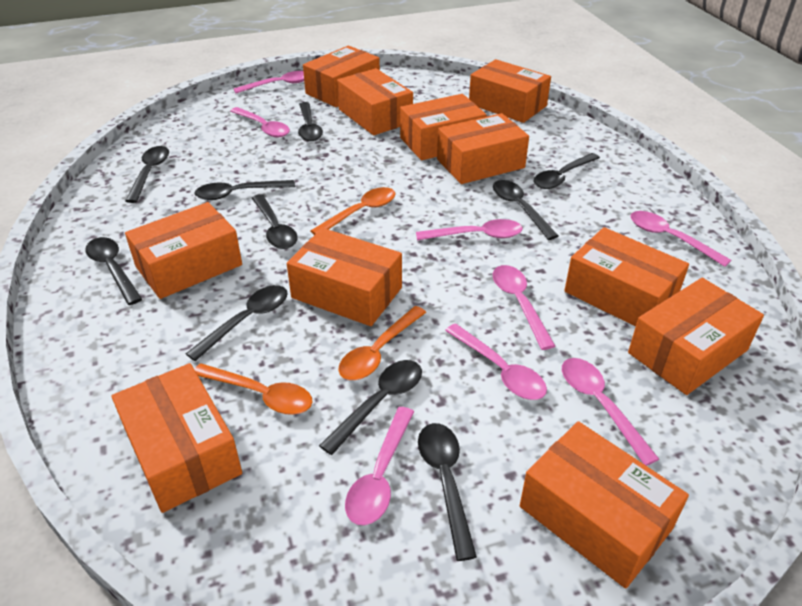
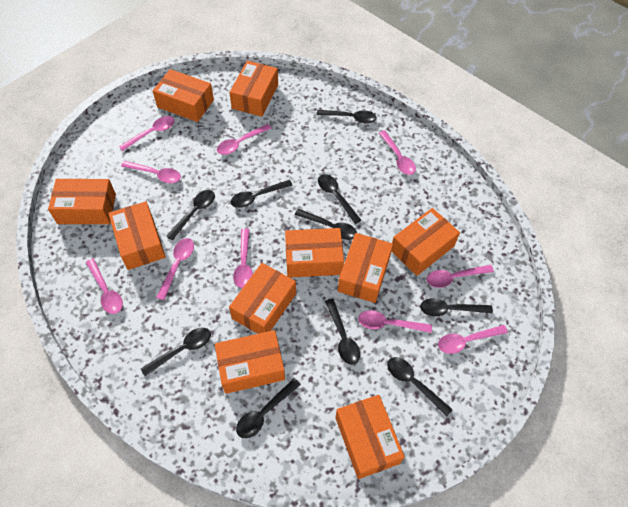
orange box: 11 -> 10
orange spoon: 3 -> 0
pink spoon: 8 -> 10

